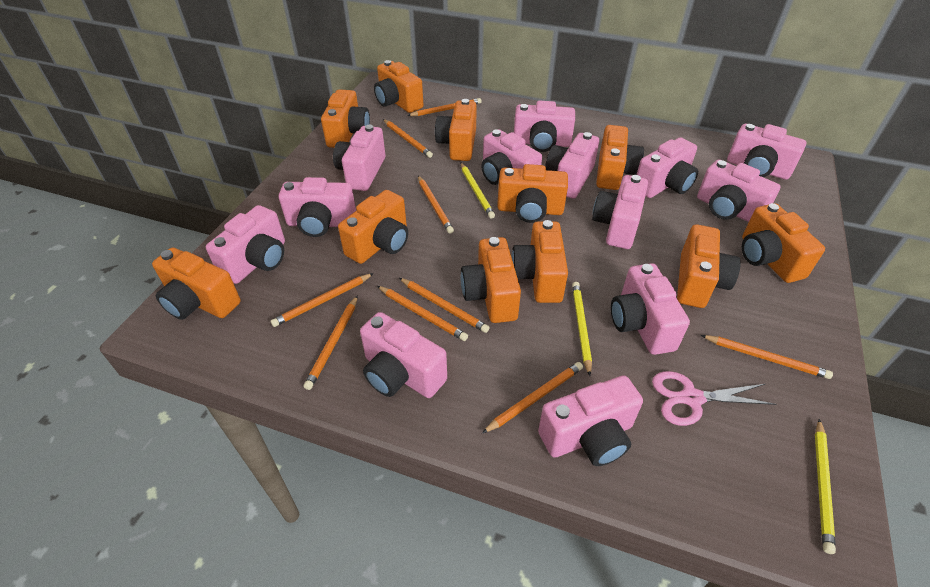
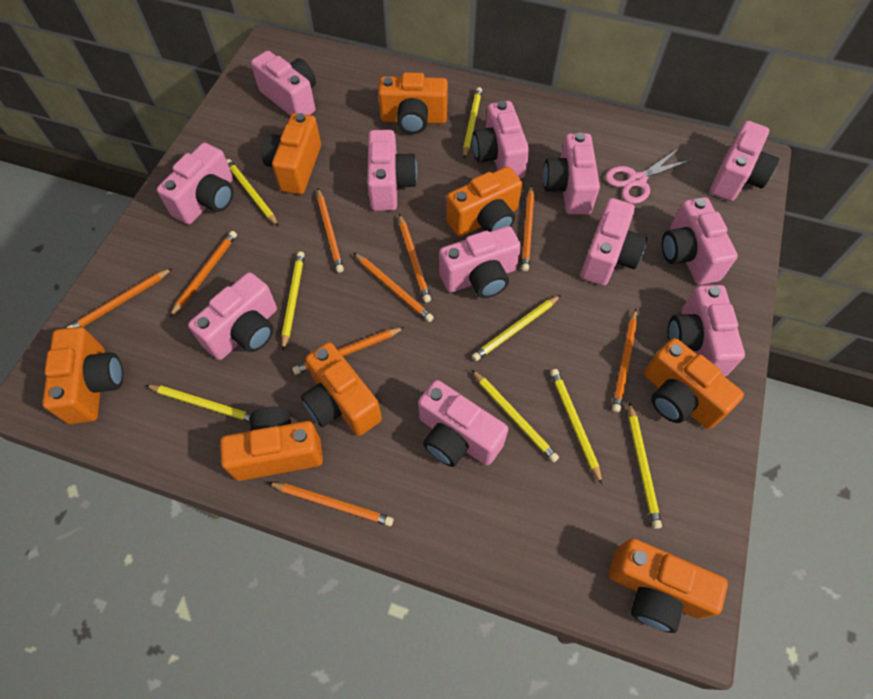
orange camera: 11 -> 8
pink camera: 13 -> 12
yellow pencil: 3 -> 8

